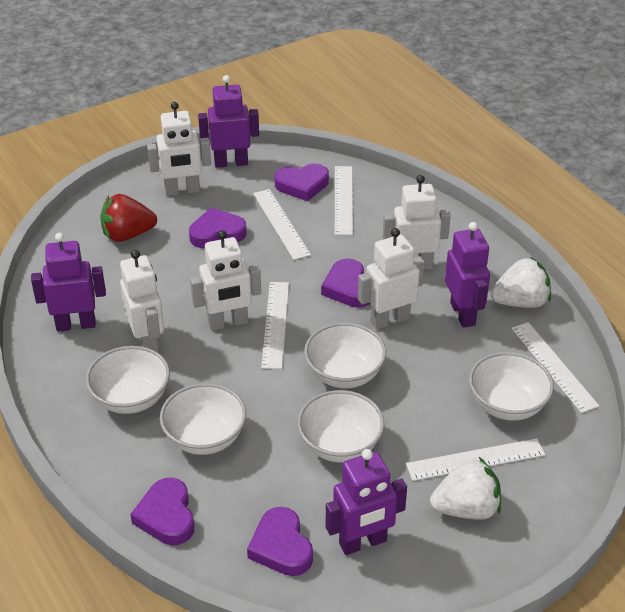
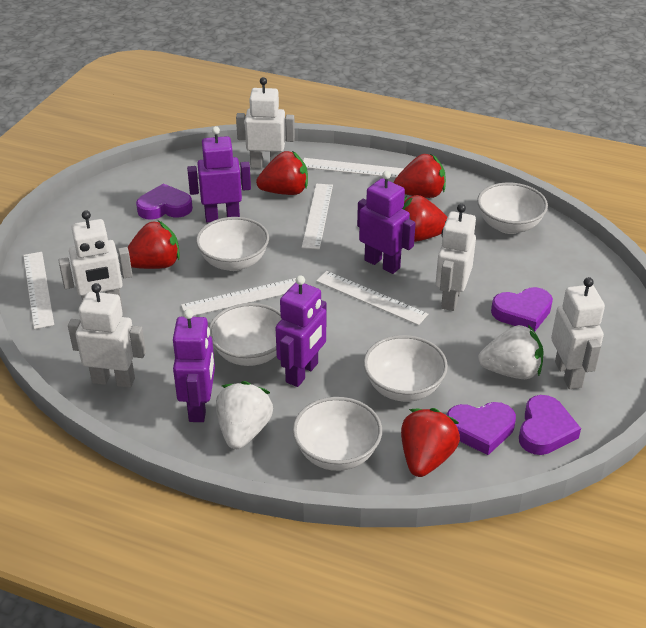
purple heart: 5 -> 4
red strawberry: 1 -> 5

